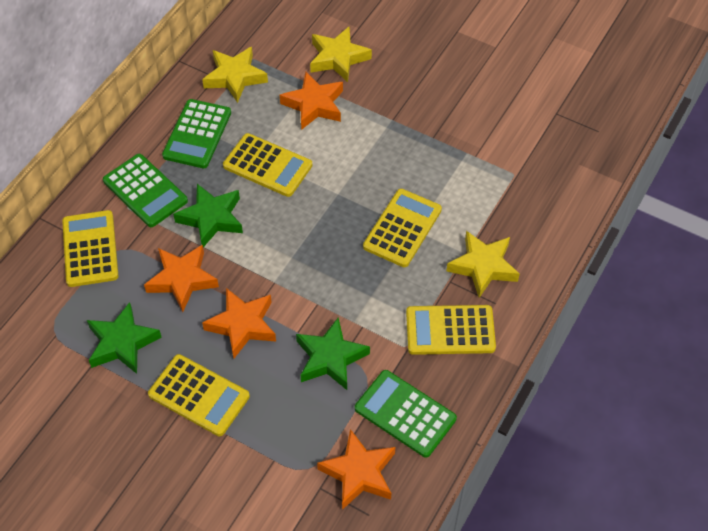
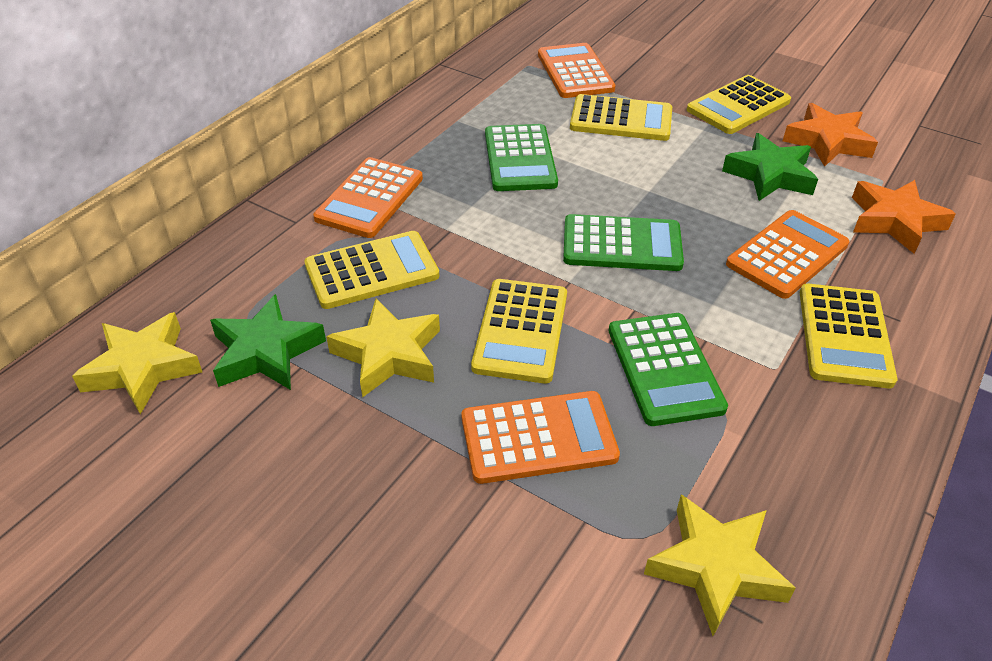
green star: 3 -> 2
orange calculator: 0 -> 4
orange star: 4 -> 2

